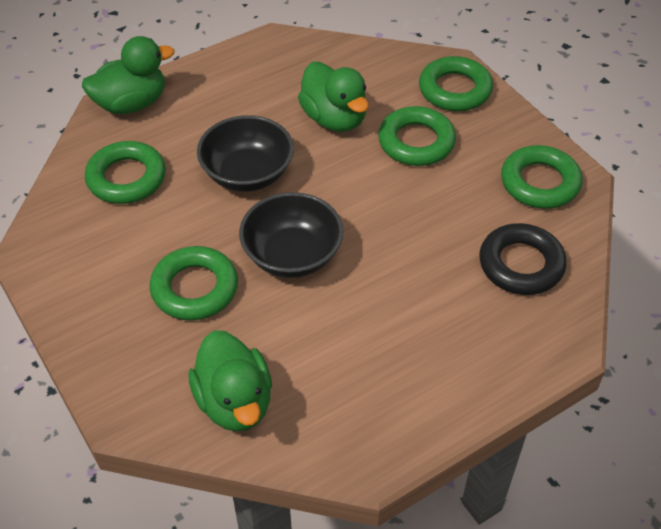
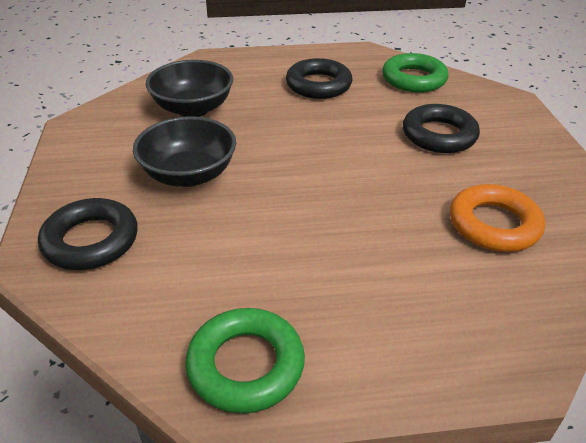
black ring: 1 -> 3
green duck: 3 -> 0
green ring: 5 -> 2
orange ring: 0 -> 1

